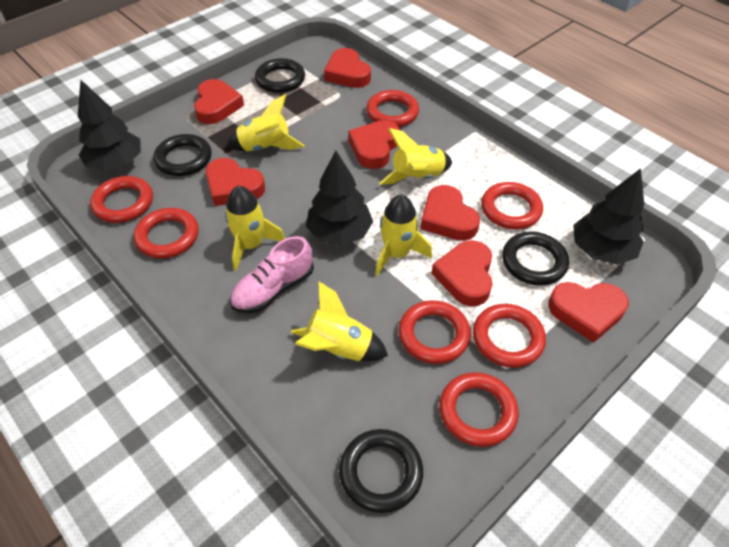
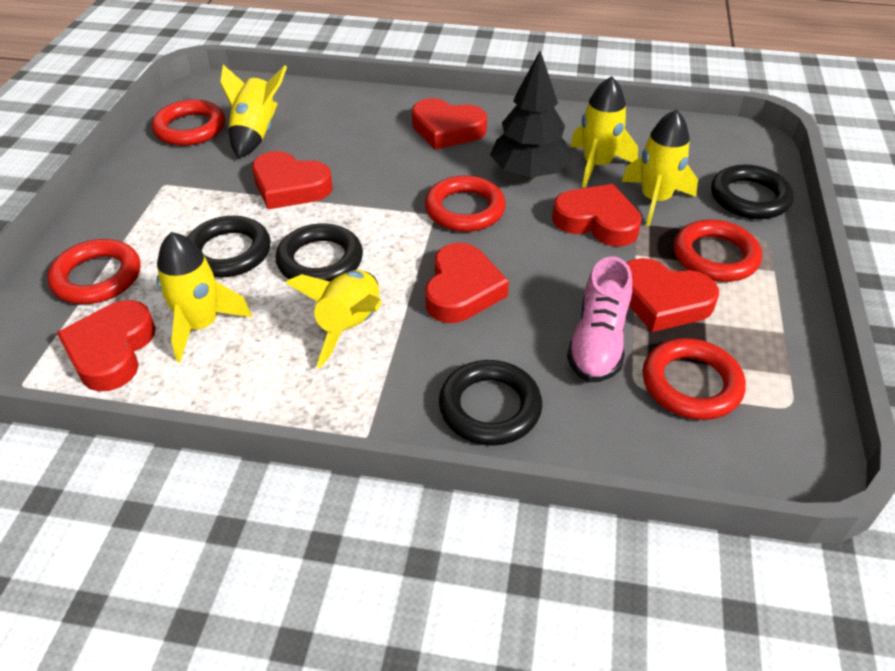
black tree: 3 -> 1
red heart: 7 -> 6
red ring: 7 -> 5

